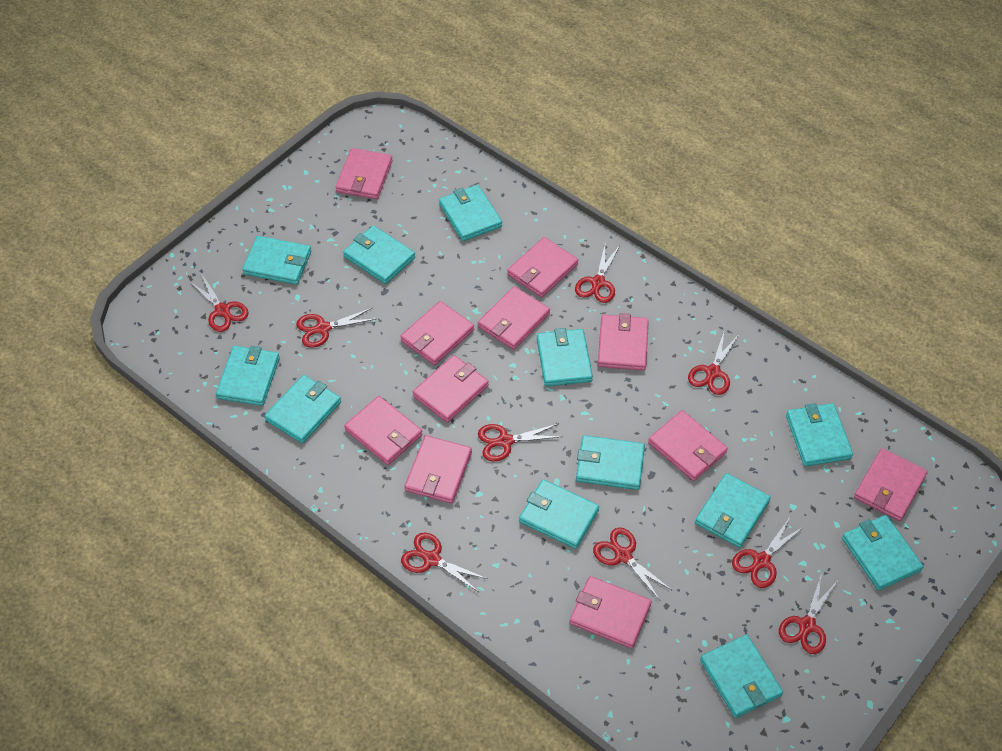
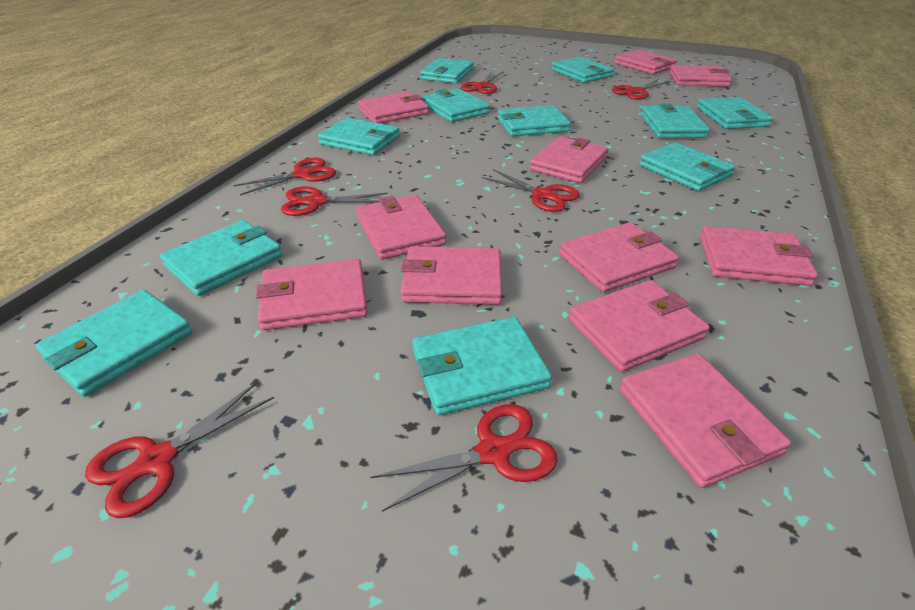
red scissors: 9 -> 7
turquoise wallet: 12 -> 11

